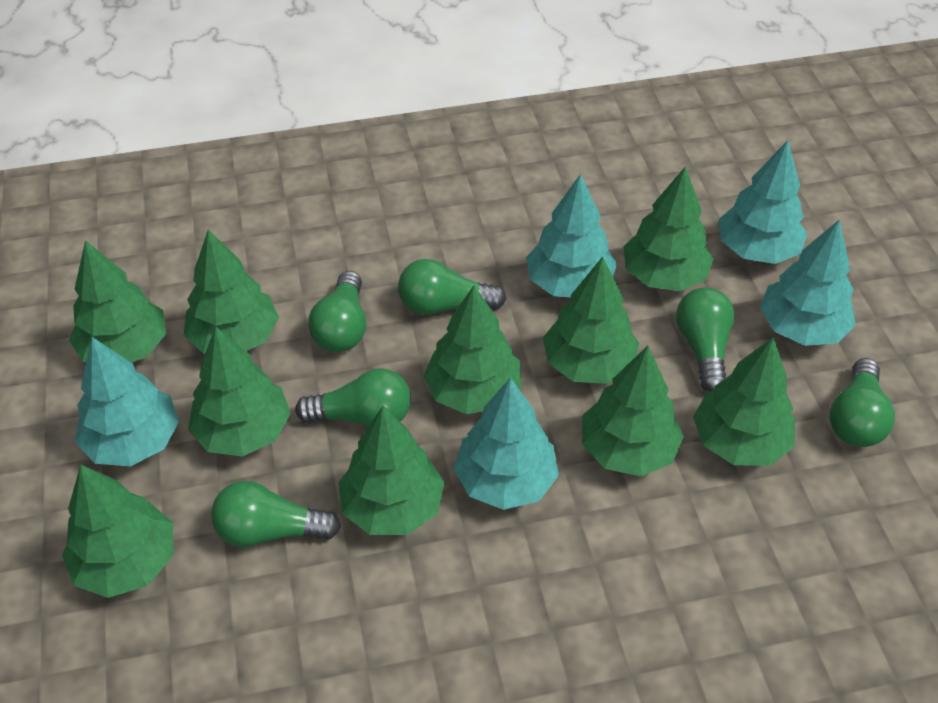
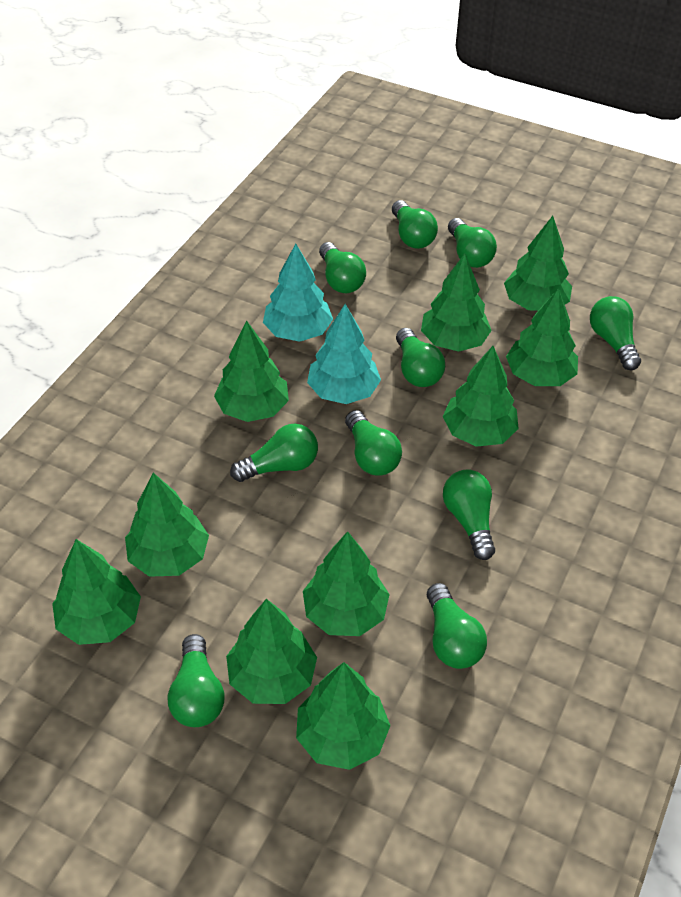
green light bulb: 6 -> 10
turquoise tree: 5 -> 2

